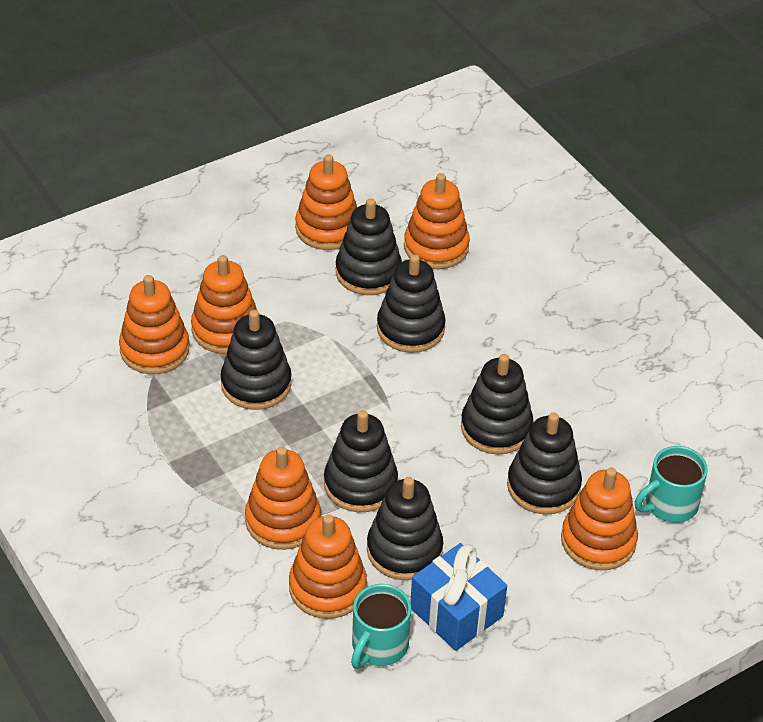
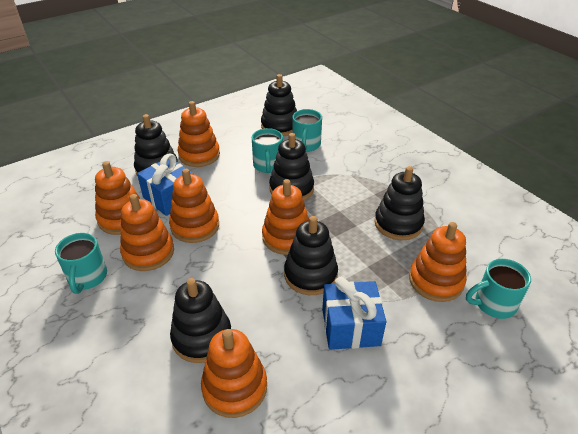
black stacking toy: 7 -> 6
blue gift: 1 -> 2
turquoise mug: 2 -> 4

